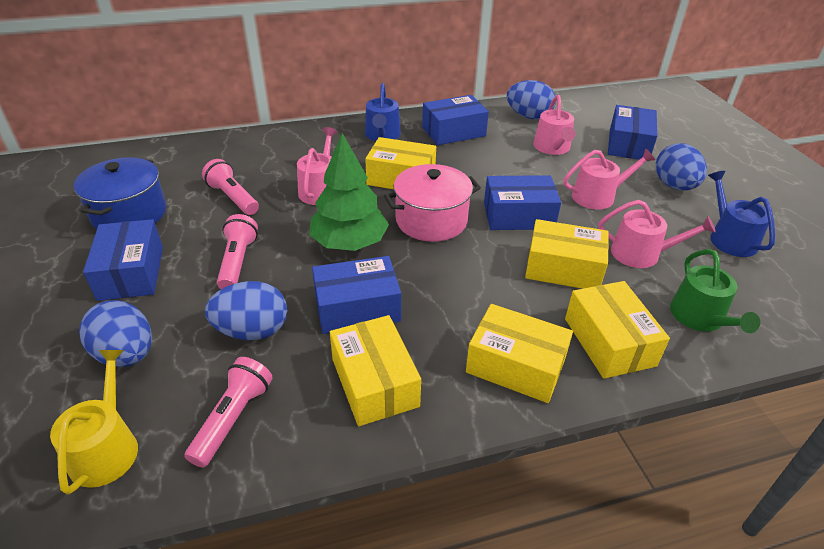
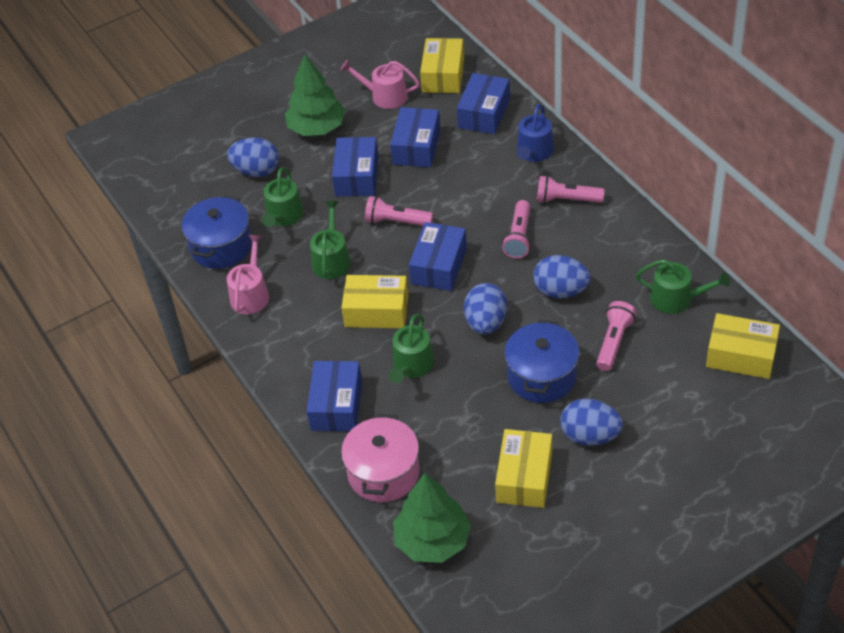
blue pot: 1 -> 2
blue watering can: 2 -> 1
green tree: 1 -> 2
green watering can: 1 -> 4
pink flashlight: 3 -> 4
pink watering can: 4 -> 2
yellow box: 5 -> 4
yellow watering can: 1 -> 0

